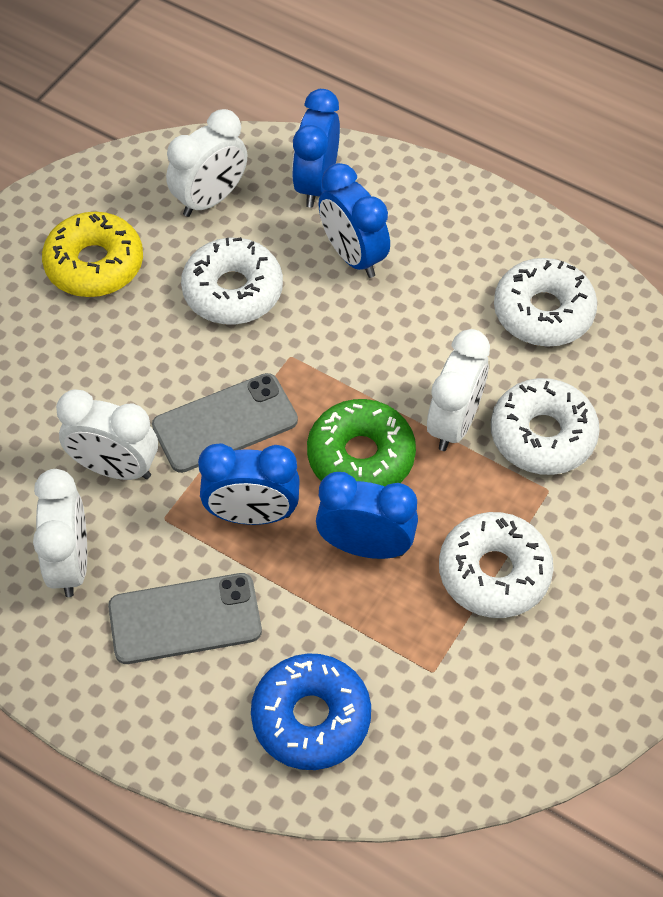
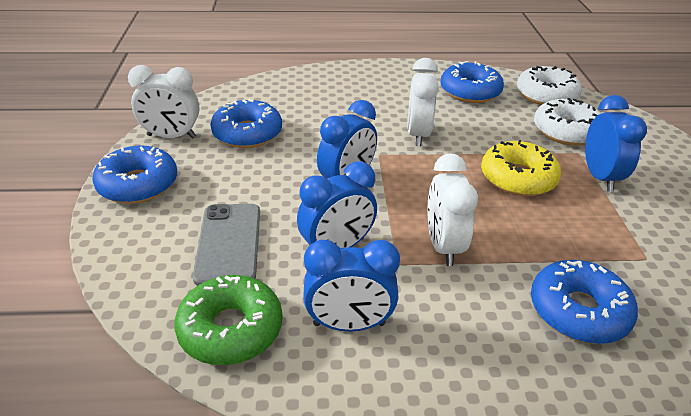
blue donut: 1 -> 4
grey phone: 2 -> 1
white clock: 4 -> 3
white donut: 4 -> 2

